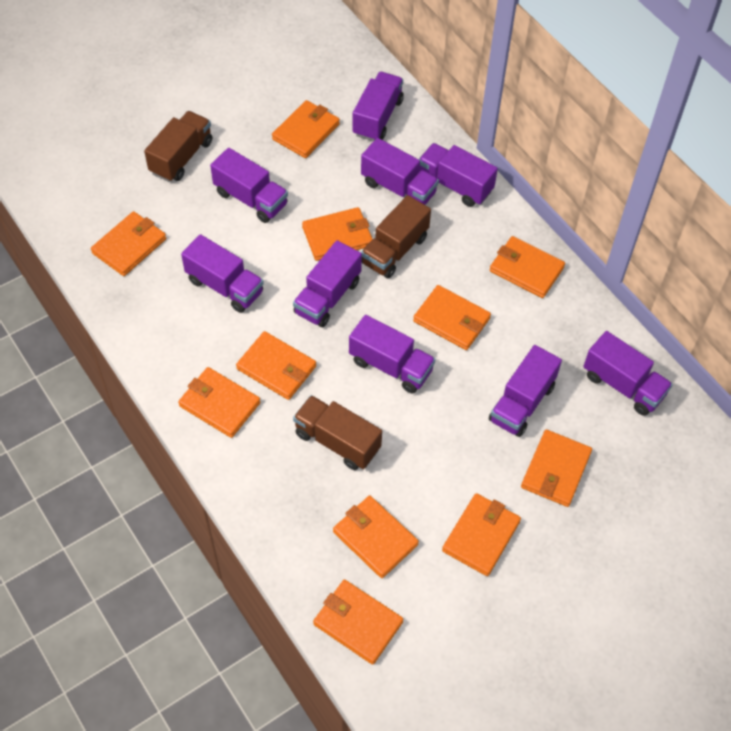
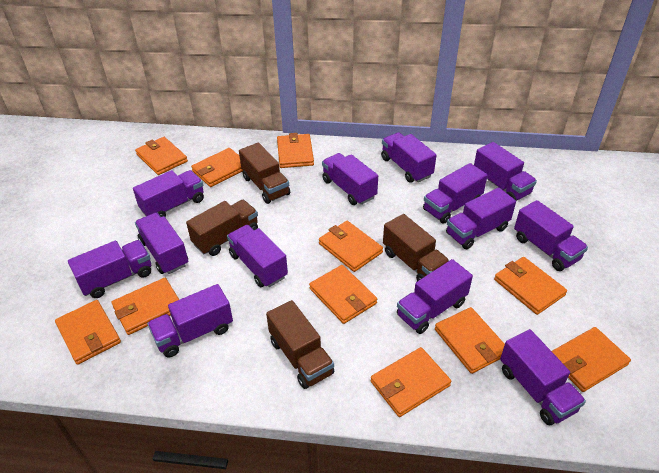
brown truck: 3 -> 4
purple truck: 9 -> 13

